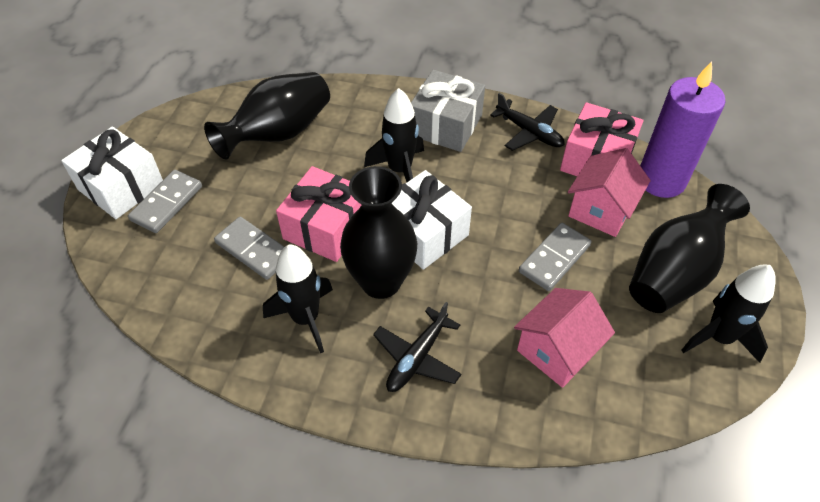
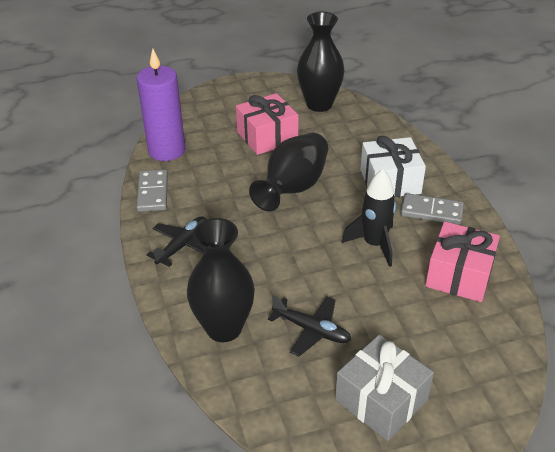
black rocket: 3 -> 1
grey domino: 3 -> 2
pink house: 2 -> 0
white gift: 2 -> 1

